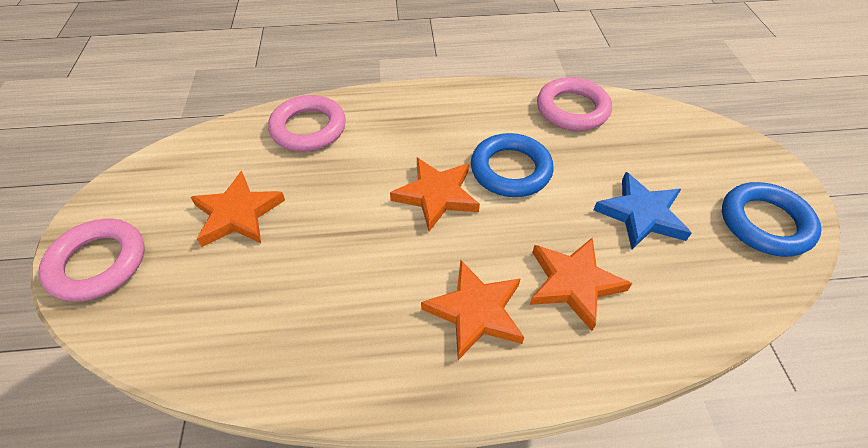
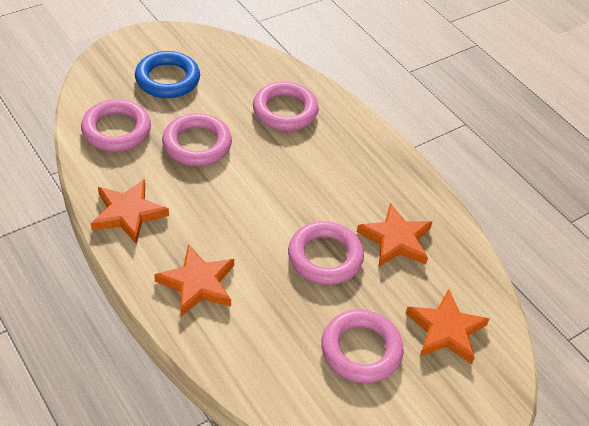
blue ring: 2 -> 1
blue star: 1 -> 0
pink ring: 3 -> 5

